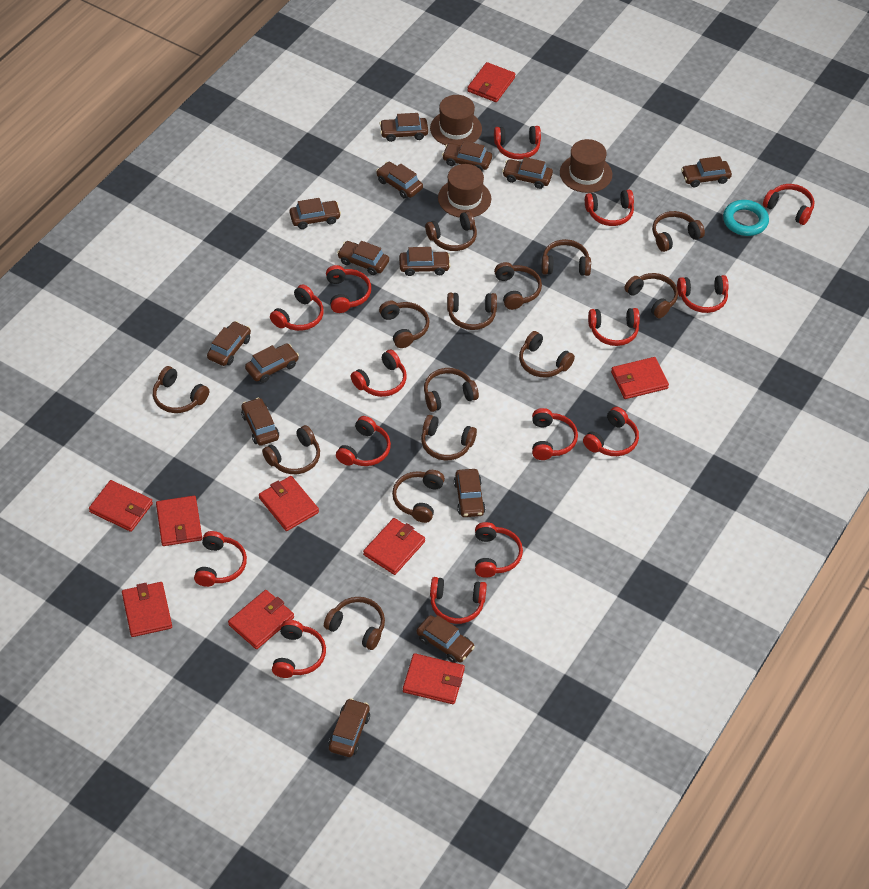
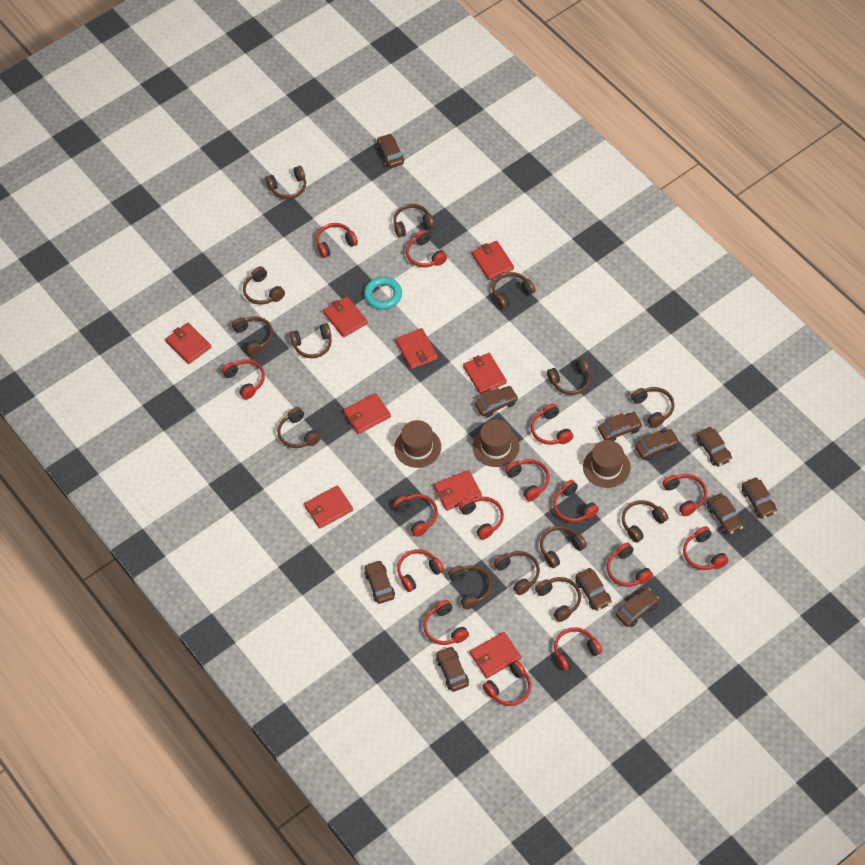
brown car: 14 -> 11

